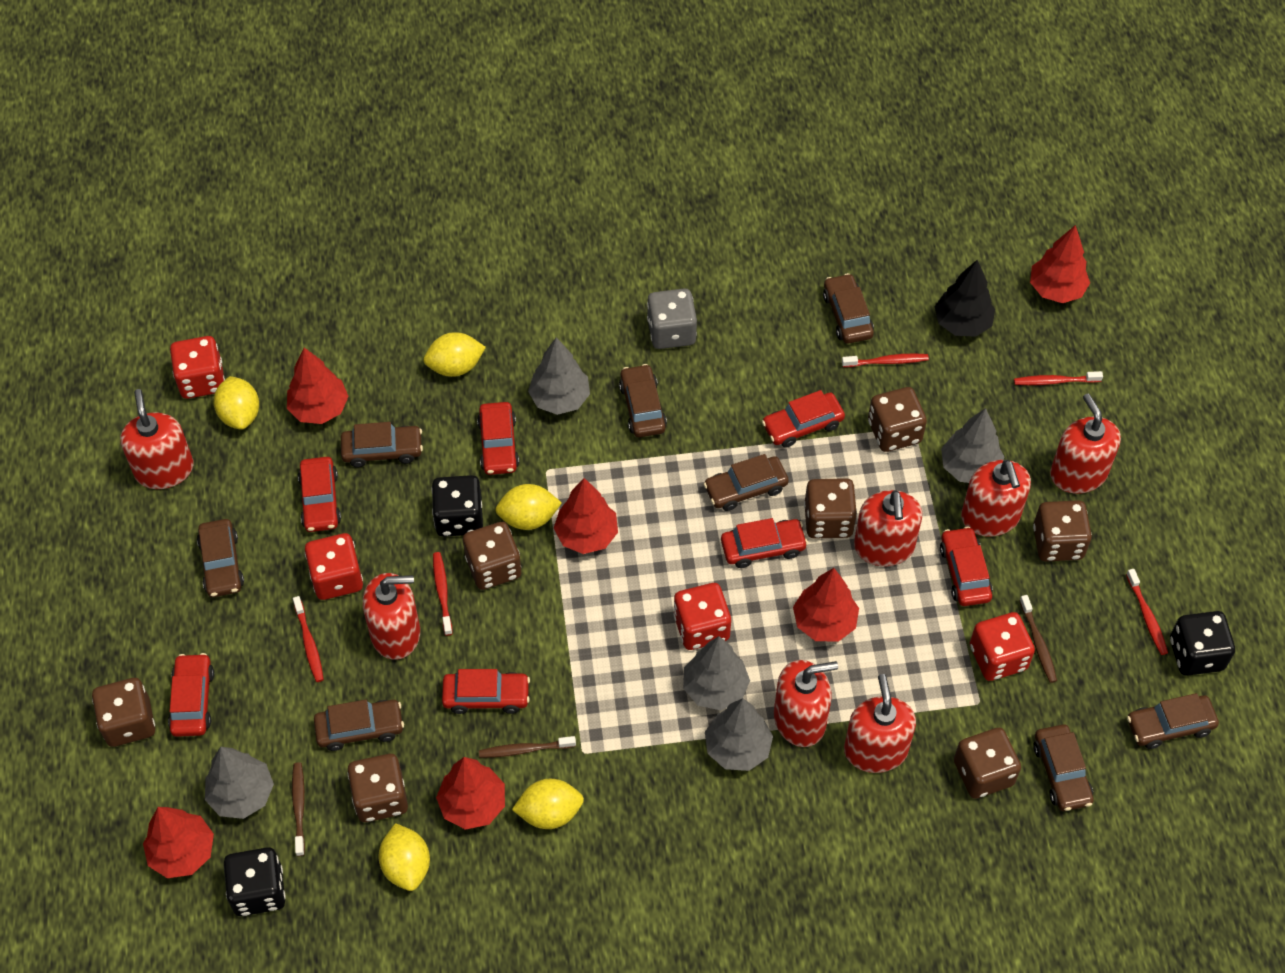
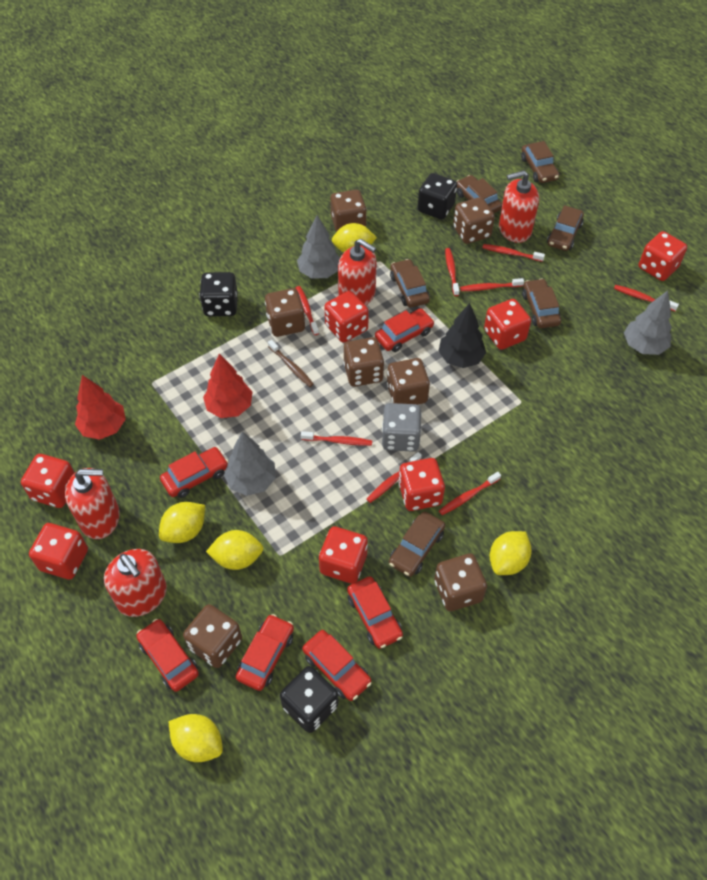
brown car: 8 -> 6
brown toothbrush: 3 -> 1
grey tree: 5 -> 3
red car: 7 -> 6
red dice: 4 -> 7
red soap dispenser: 7 -> 4
red toothbrush: 5 -> 8
red tree: 6 -> 2

